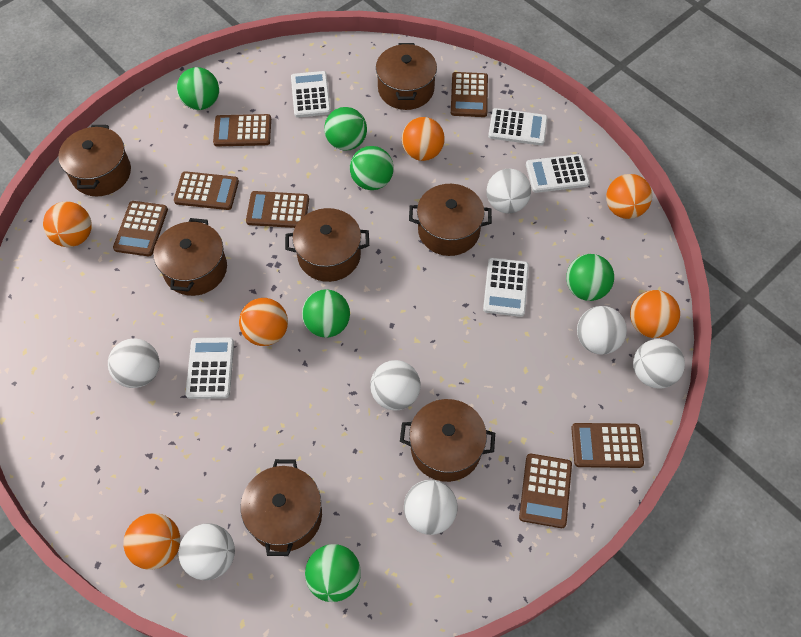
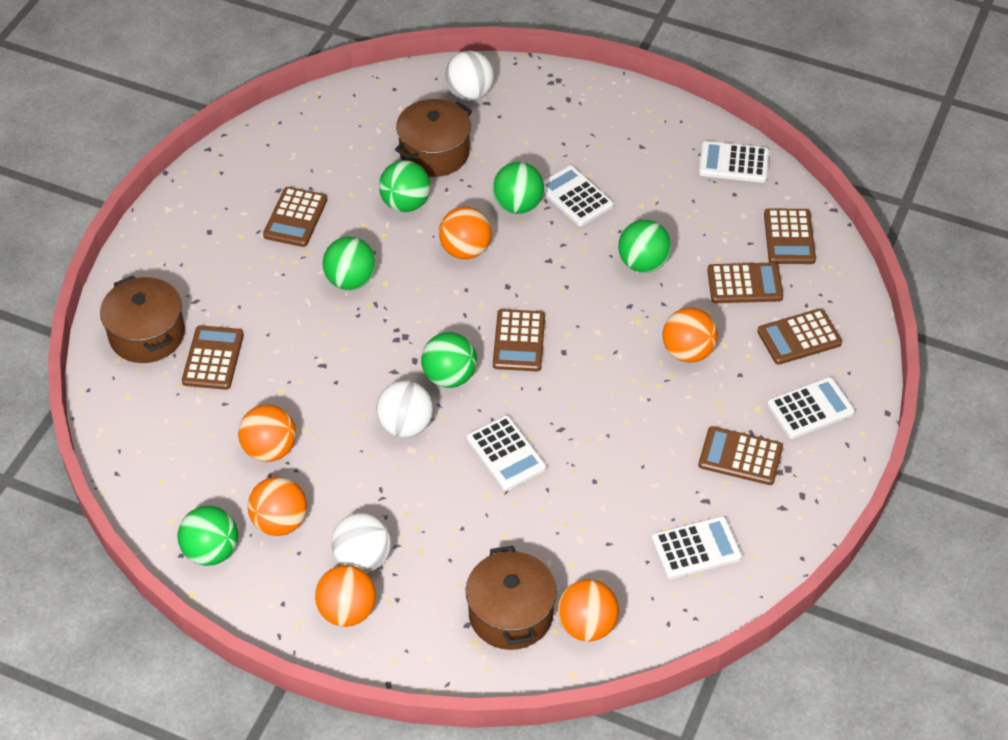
brown pot: 7 -> 3
white ball: 7 -> 3

